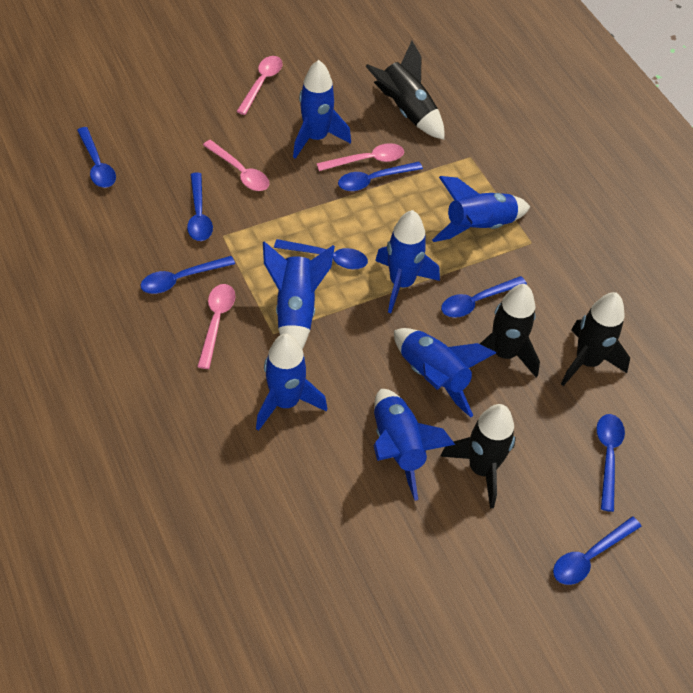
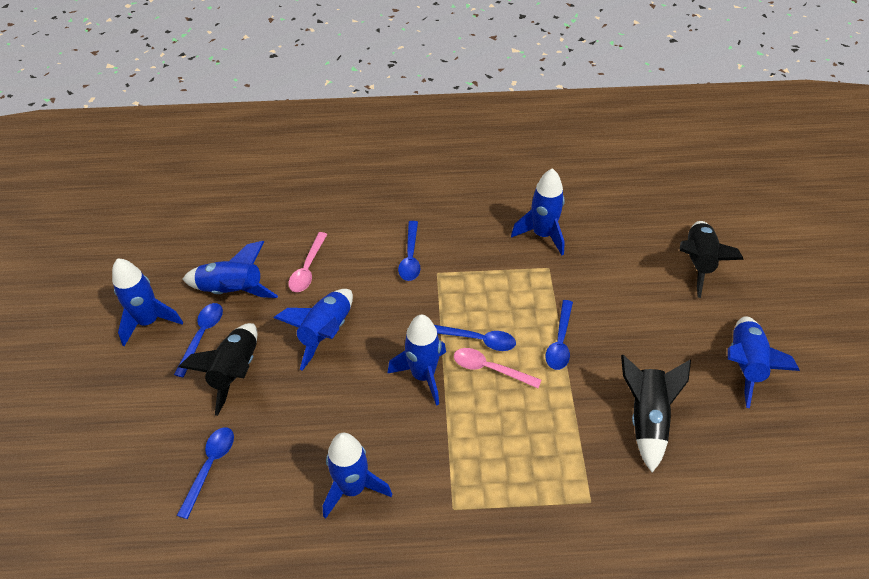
black rocket: 4 -> 3
blue spoon: 8 -> 5
pink spoon: 4 -> 2

